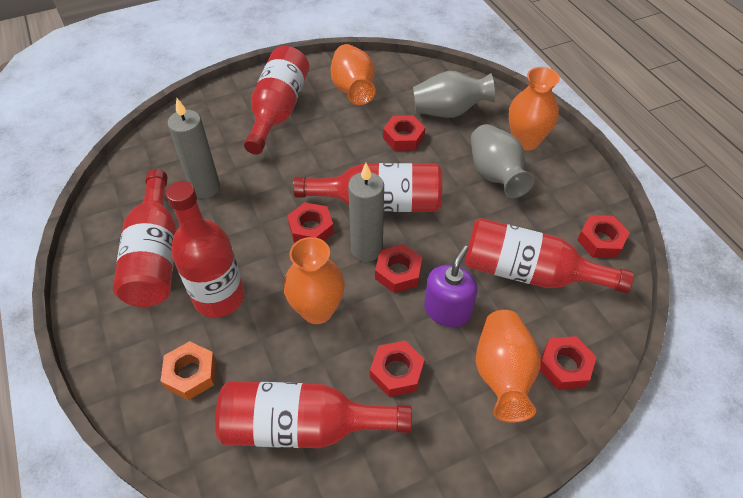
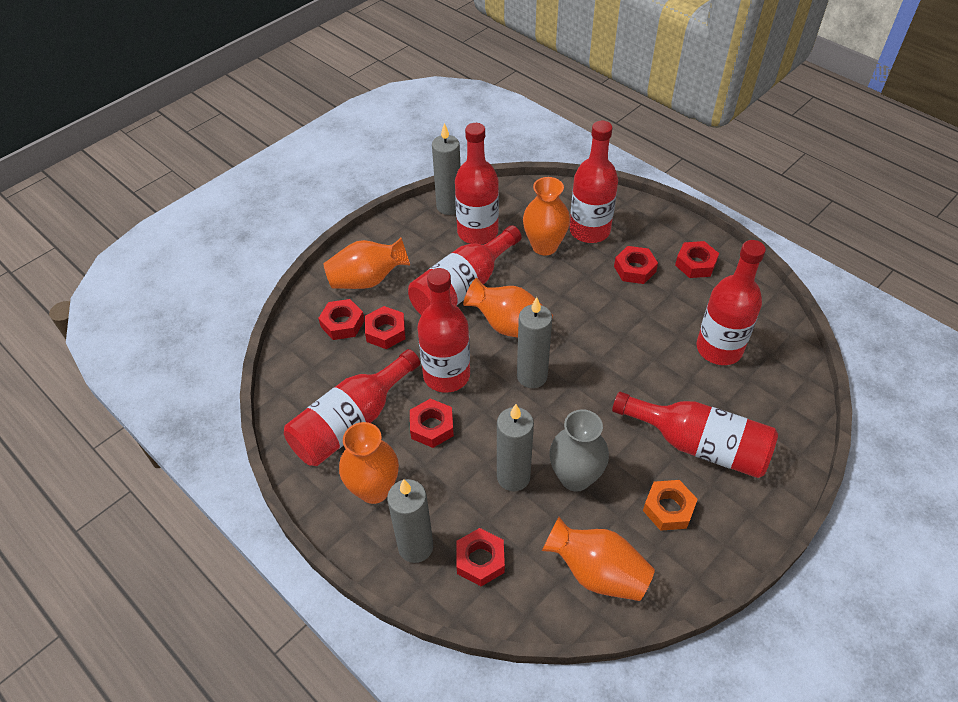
grey candle: 2 -> 4
grey vase: 2 -> 1
orange vase: 4 -> 5
purple soap dispenser: 1 -> 0
red bottle: 6 -> 7

